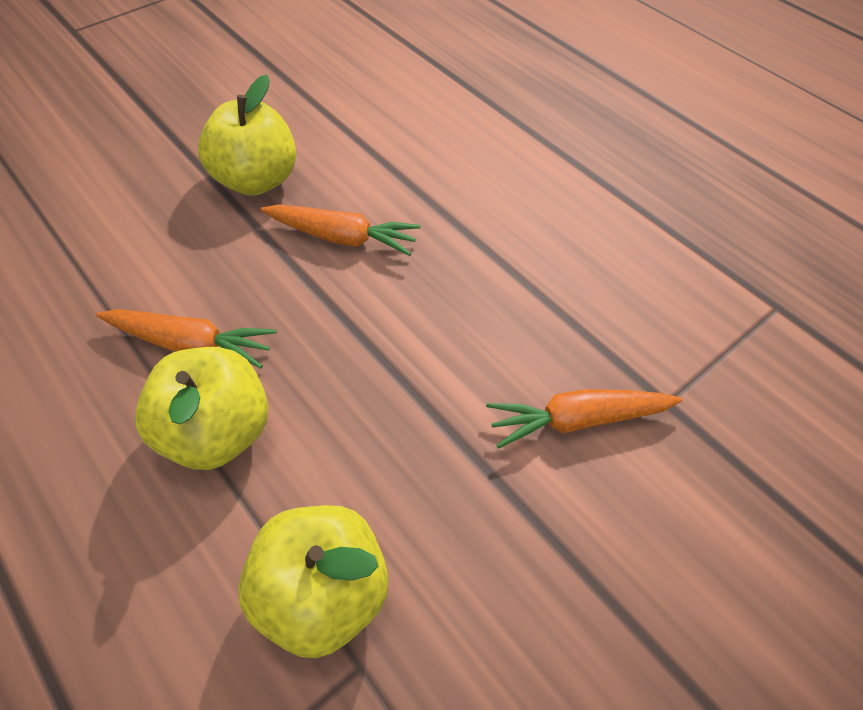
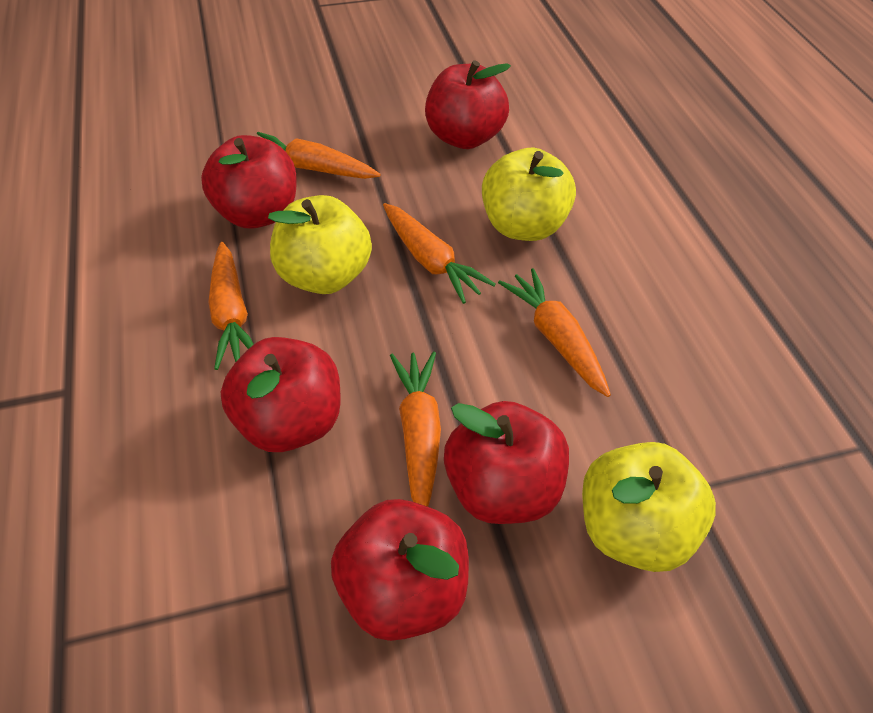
orange carrot: 3 -> 5
red apple: 0 -> 5

